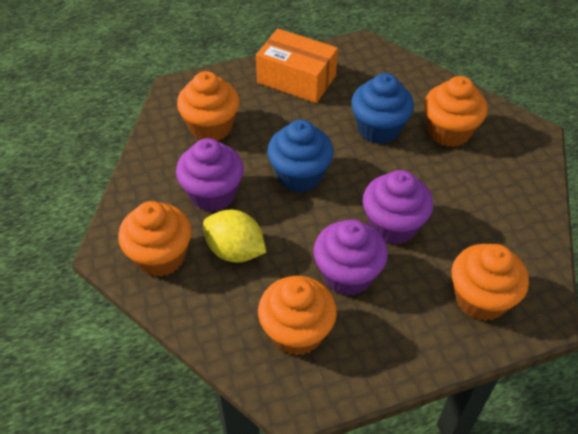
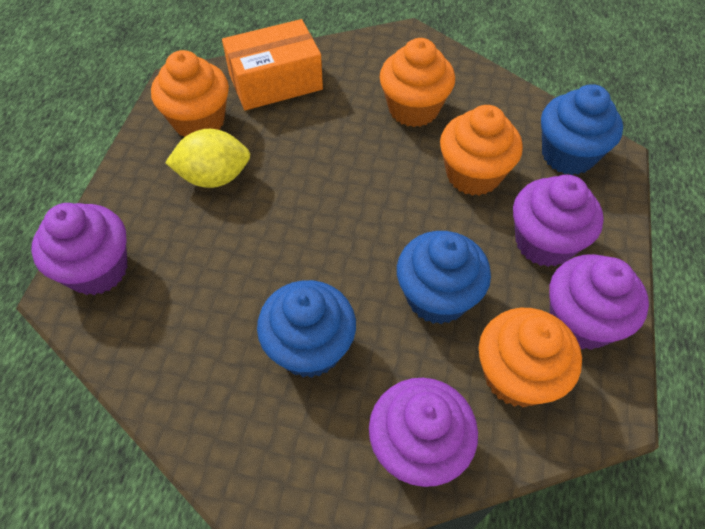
blue cupcake: 2 -> 3
orange cupcake: 5 -> 4
purple cupcake: 3 -> 4

